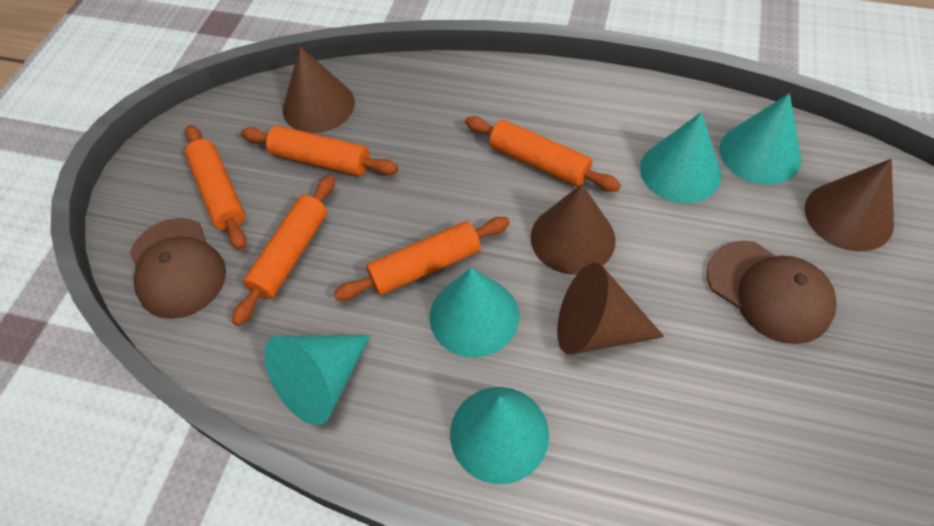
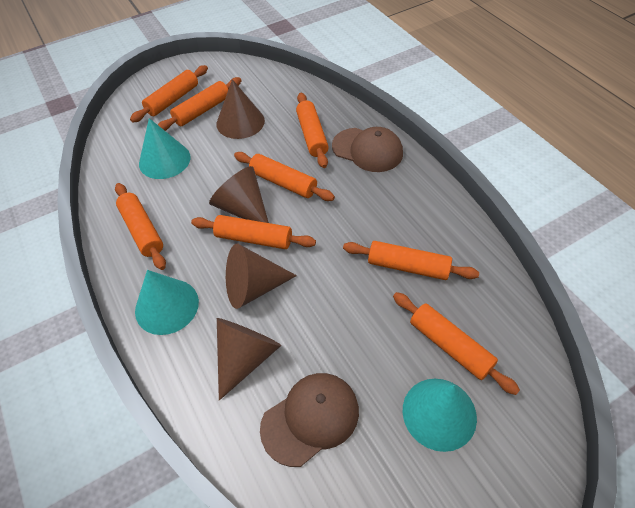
orange rolling pin: 5 -> 8
turquoise cone: 5 -> 3

